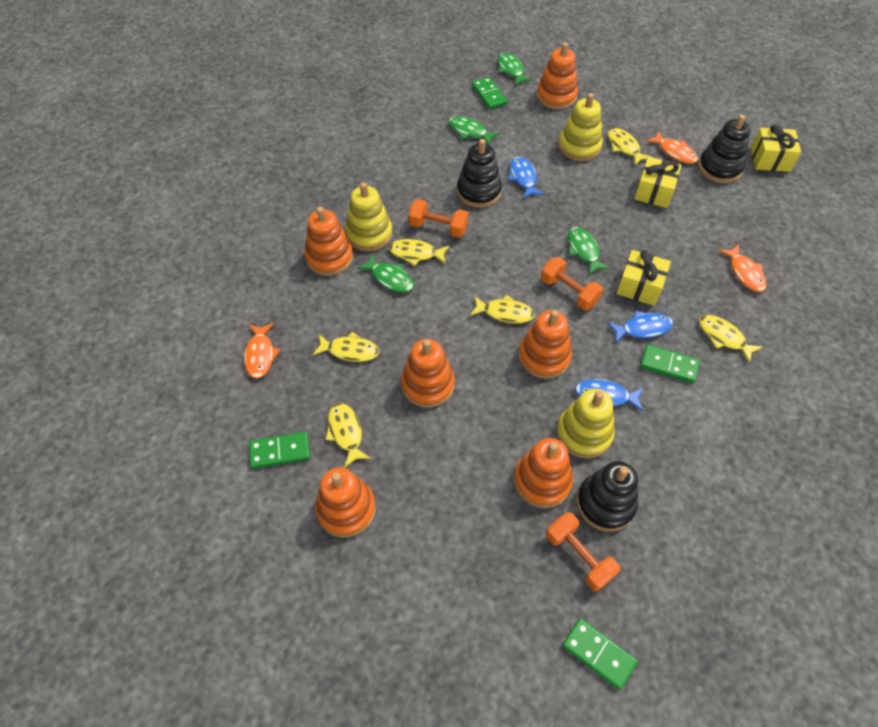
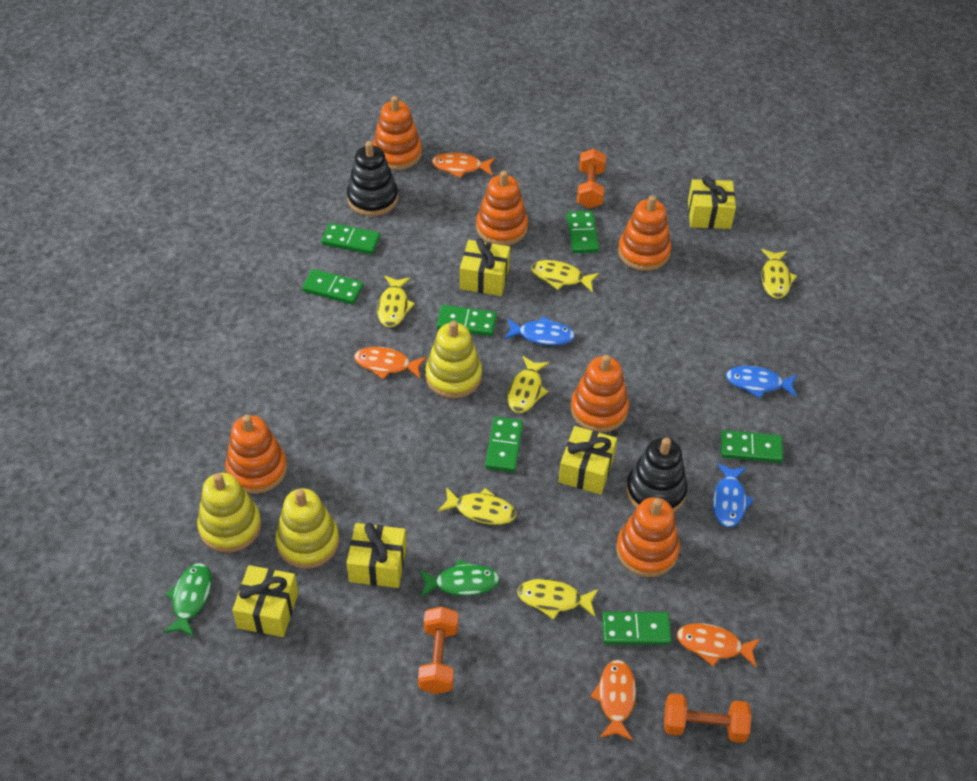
black stacking toy: 3 -> 2
green domino: 4 -> 7
green fish: 4 -> 2
orange fish: 3 -> 4
yellow gift: 3 -> 5

